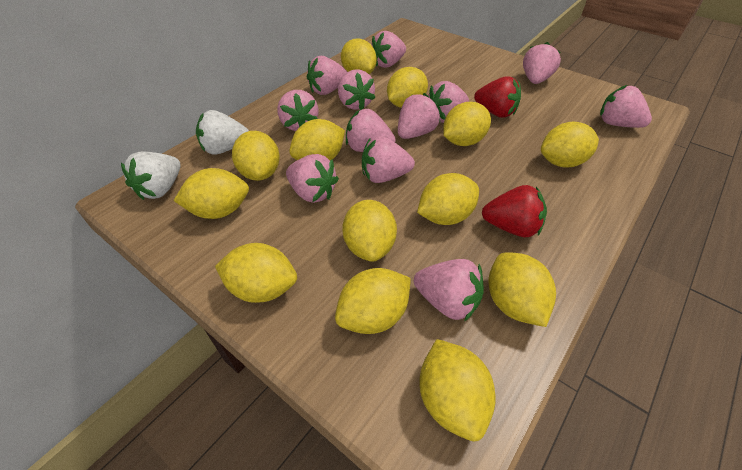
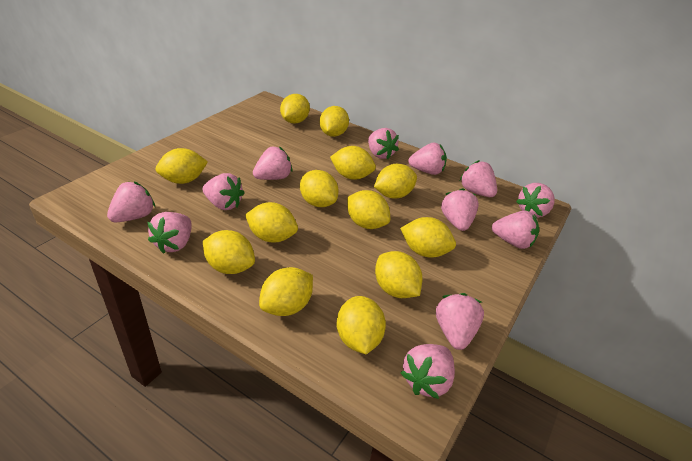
red strawberry: 2 -> 0
white strawberry: 2 -> 0

